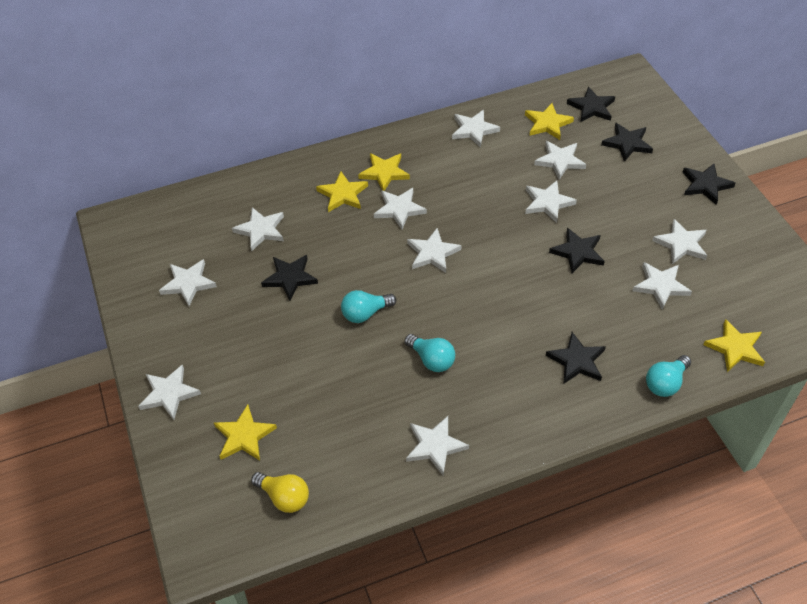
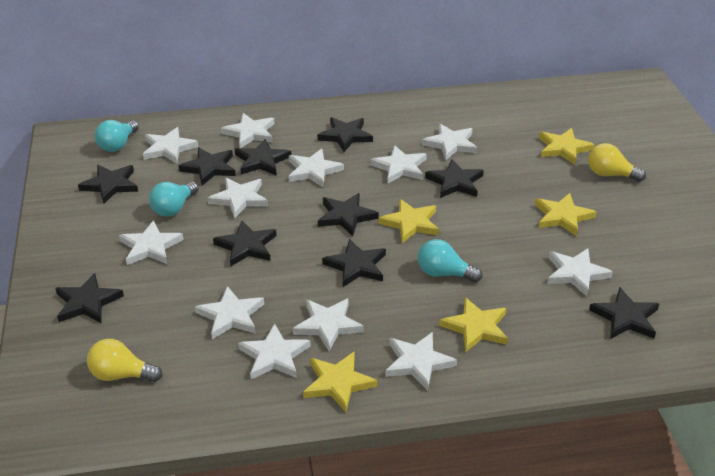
black star: 6 -> 10
white star: 11 -> 12
yellow light bulb: 1 -> 2

